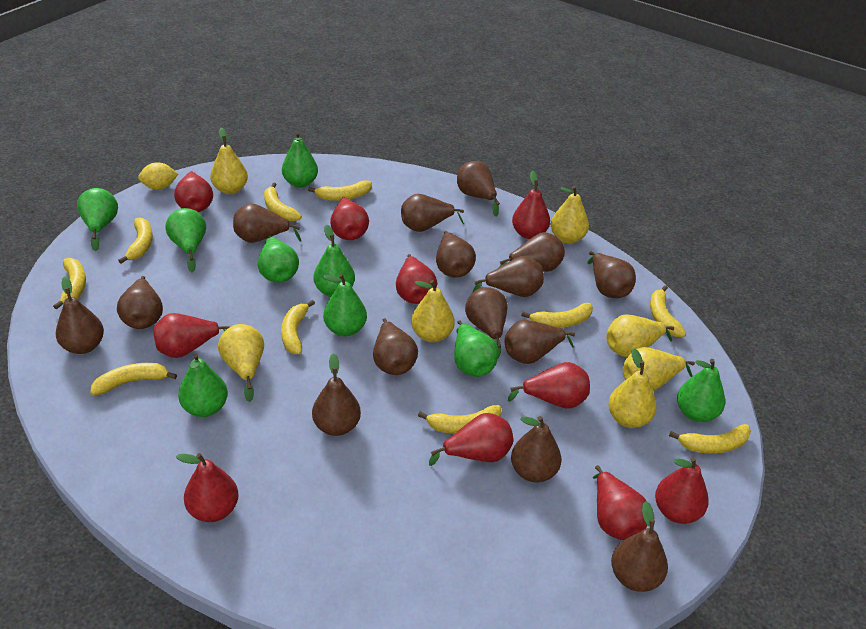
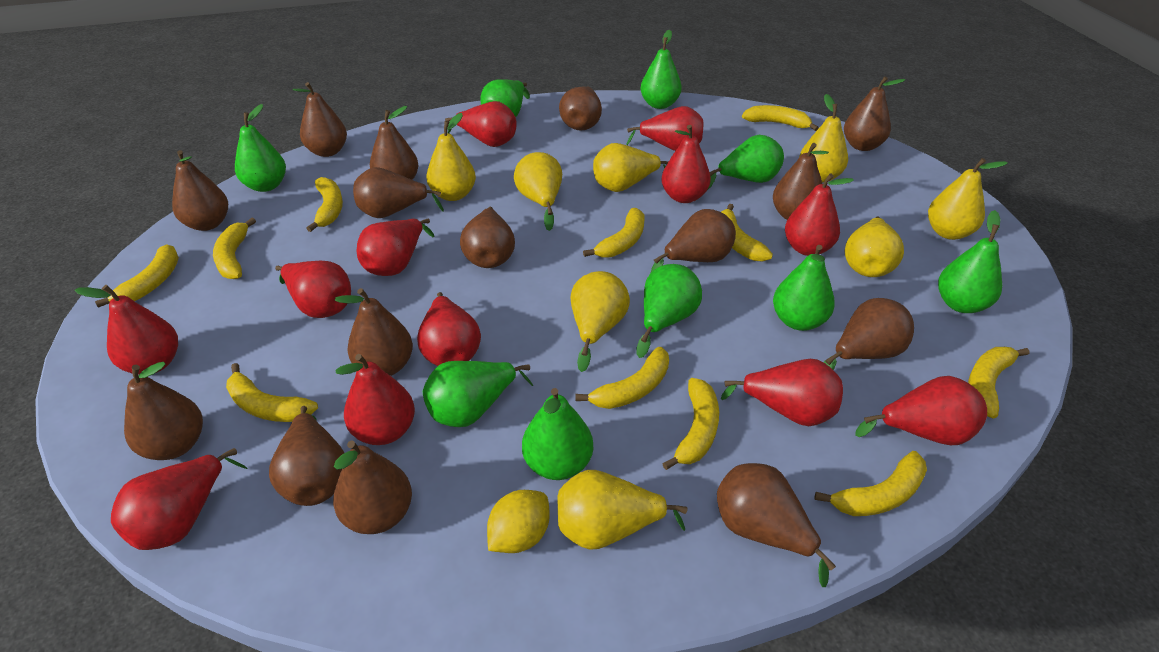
red pear: 10 -> 12
yellow banana: 10 -> 11
yellow pear: 7 -> 8

